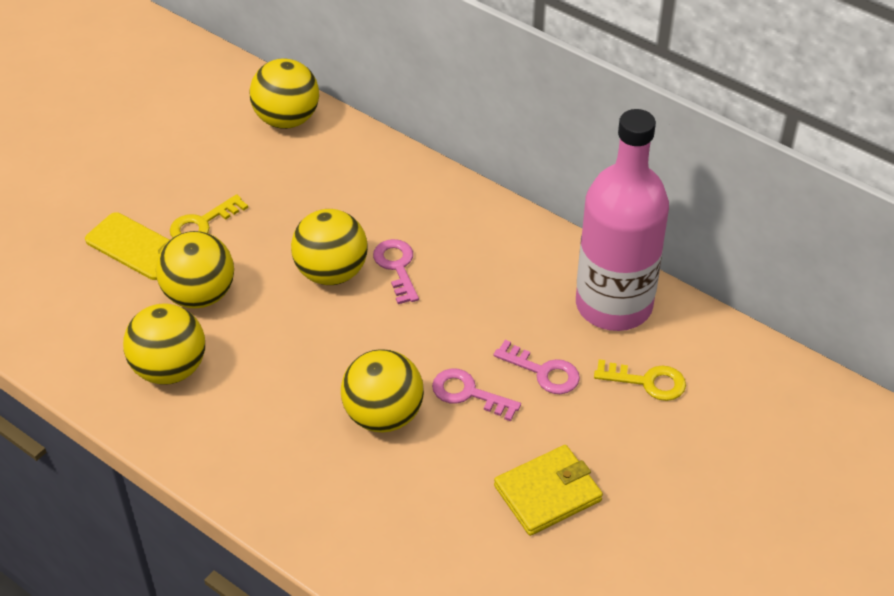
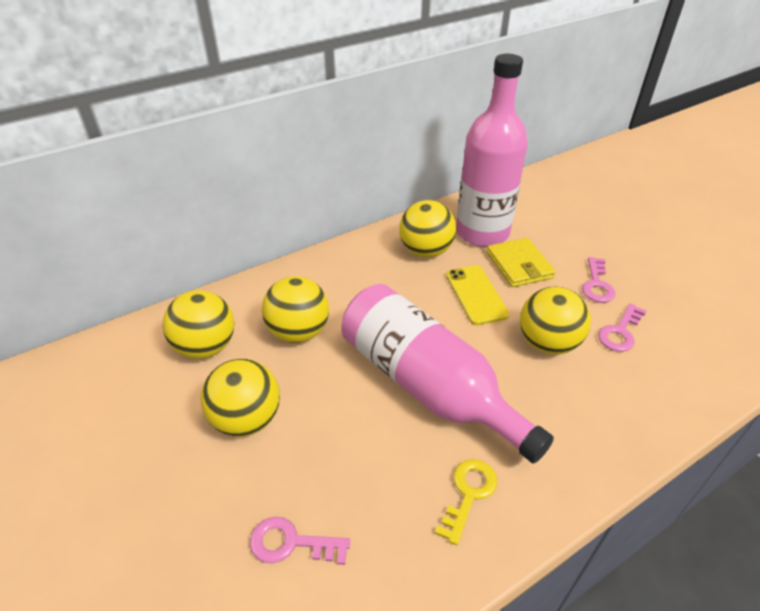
pink bottle: 1 -> 2
yellow key: 2 -> 1

